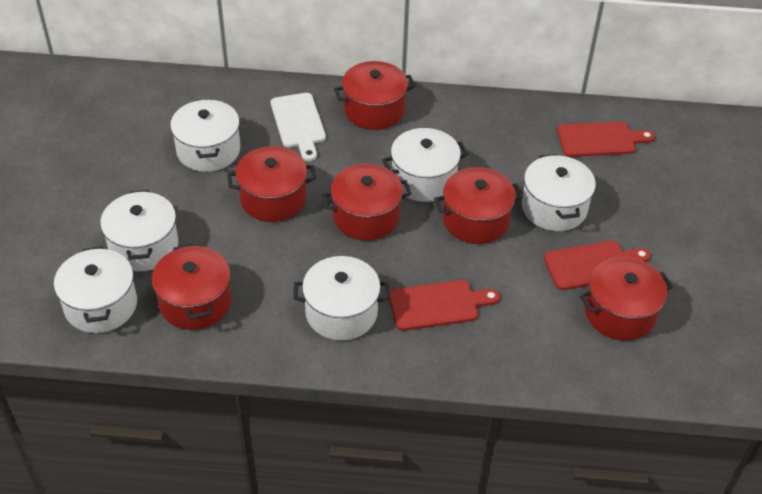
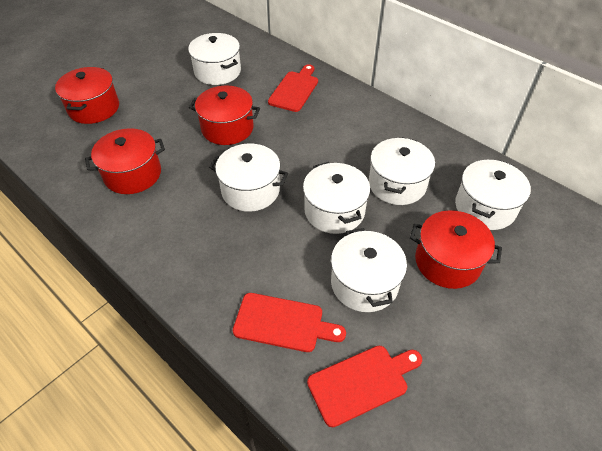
red pot: 6 -> 4
white cutting board: 1 -> 0

